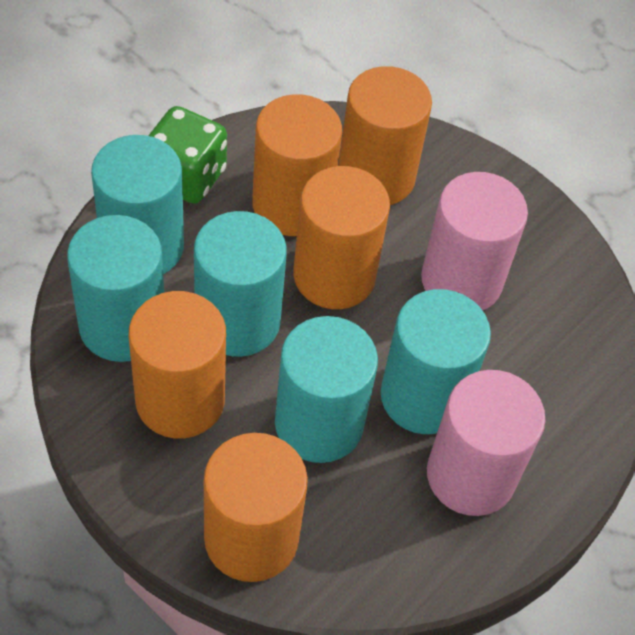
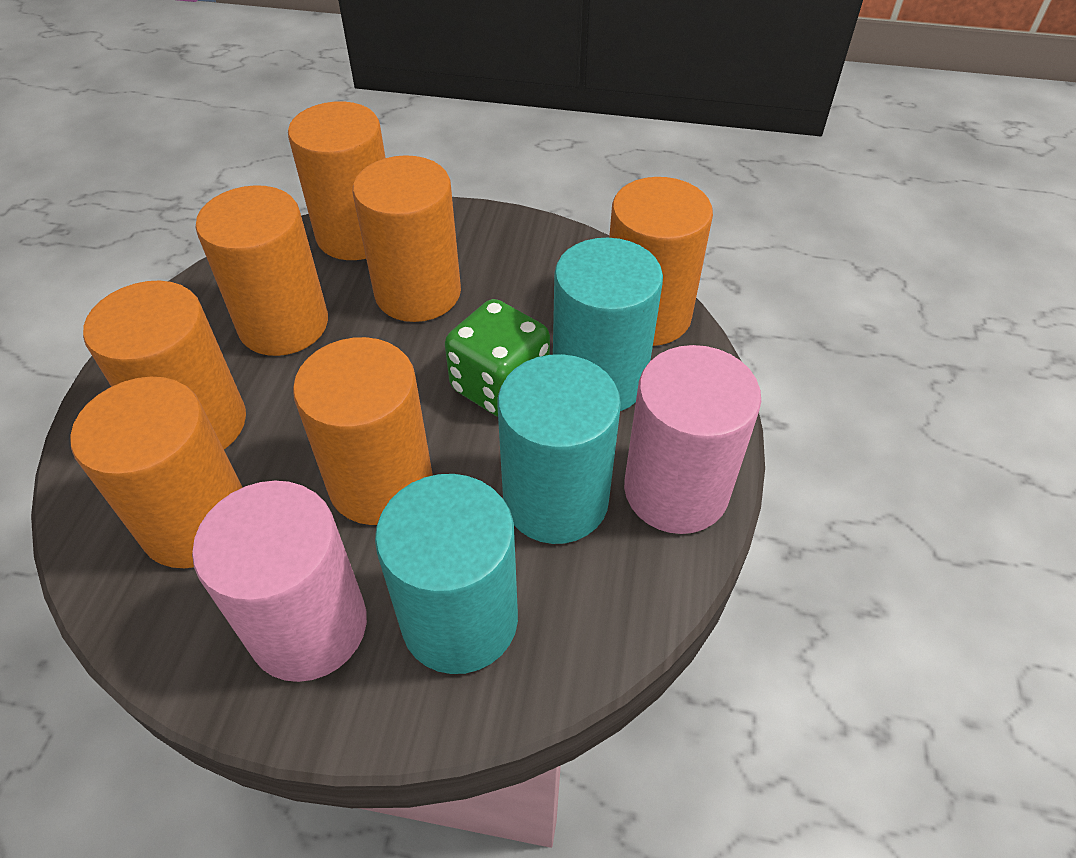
orange cylinder: 5 -> 7
turquoise cylinder: 5 -> 3

